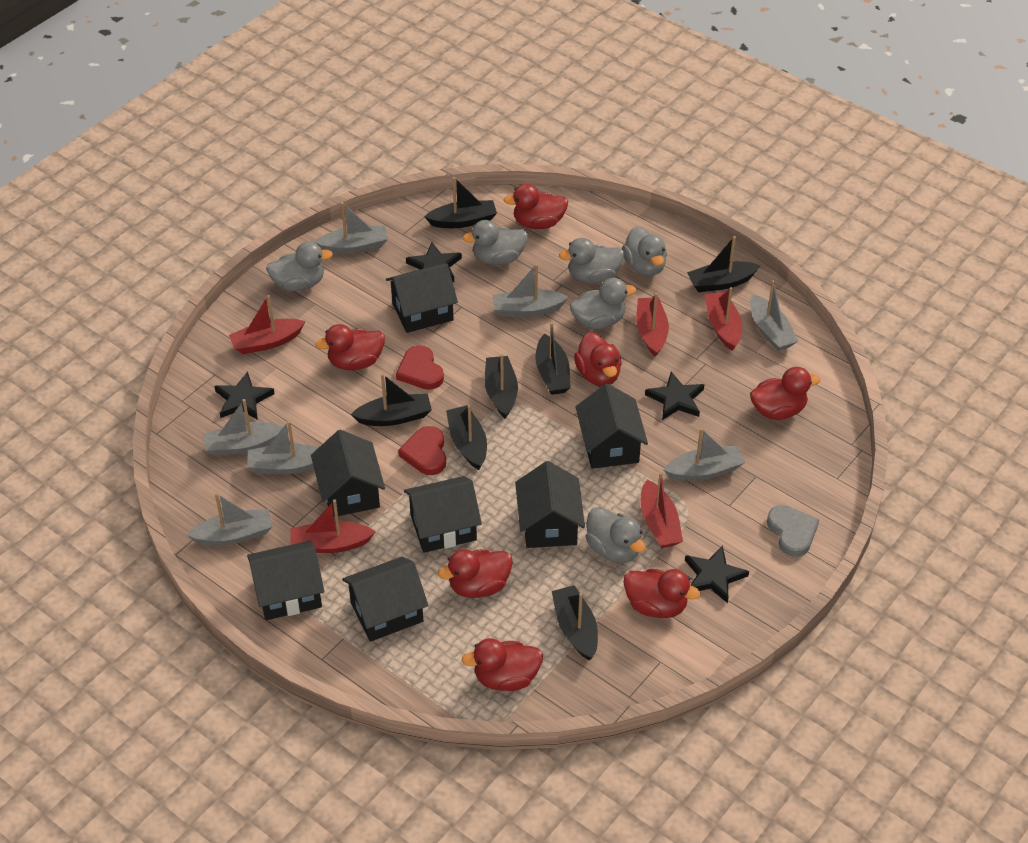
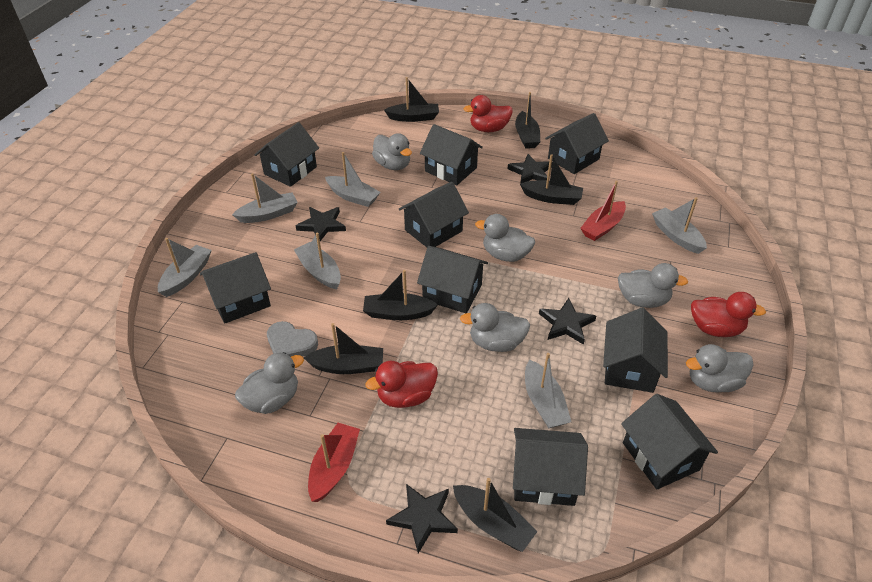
black boat: 7 -> 6
black house: 7 -> 9
grey boat: 7 -> 6
red boat: 5 -> 2
red duck: 7 -> 3
red heart: 2 -> 0

